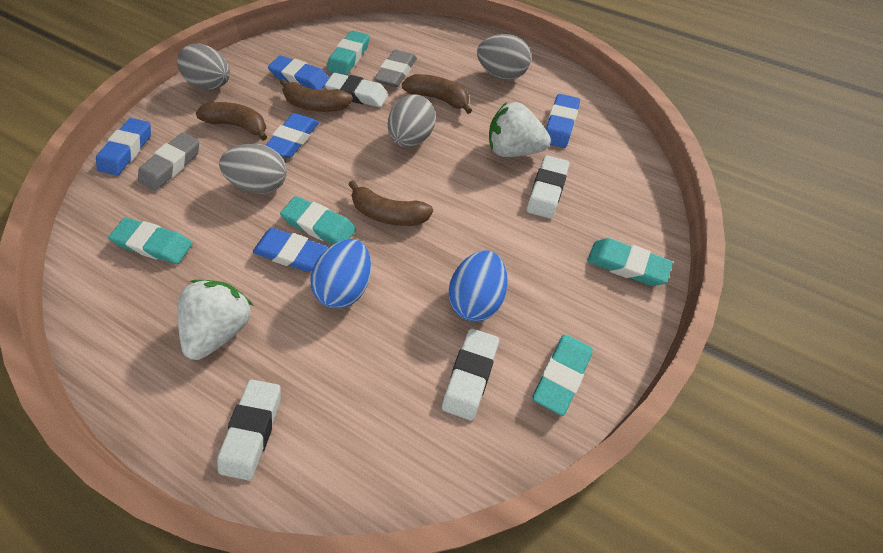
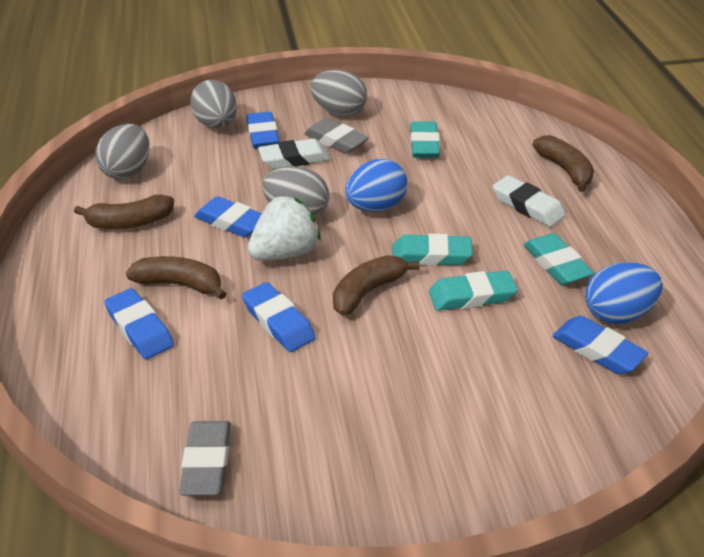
turquoise eraser: 5 -> 4
white eraser: 4 -> 2
white strawberry: 2 -> 1

